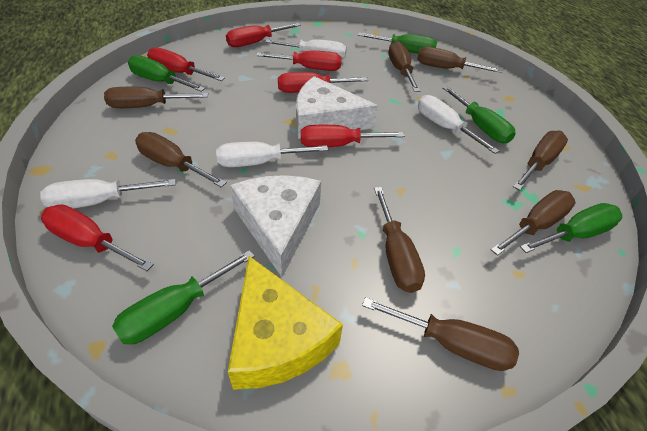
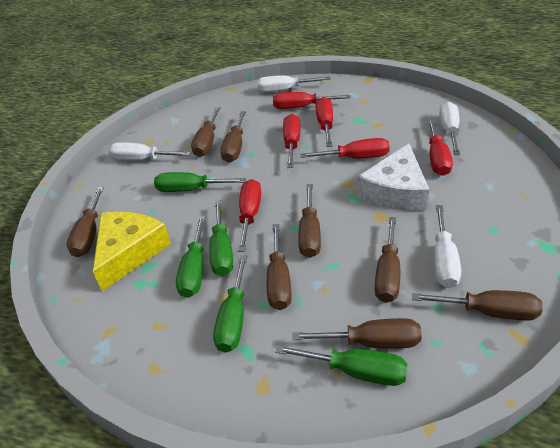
white cheese: 2 -> 1

